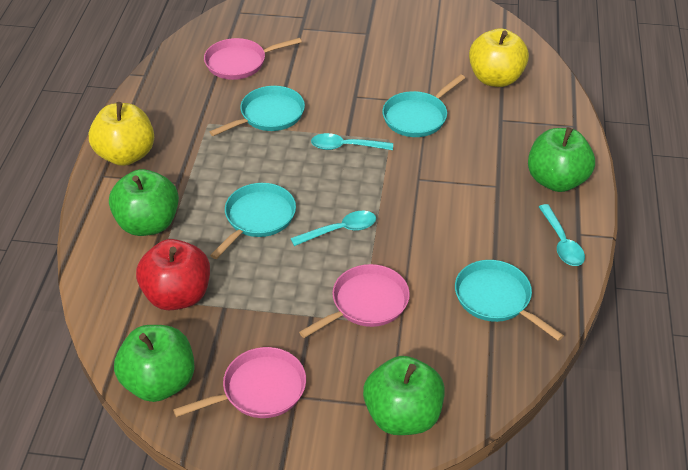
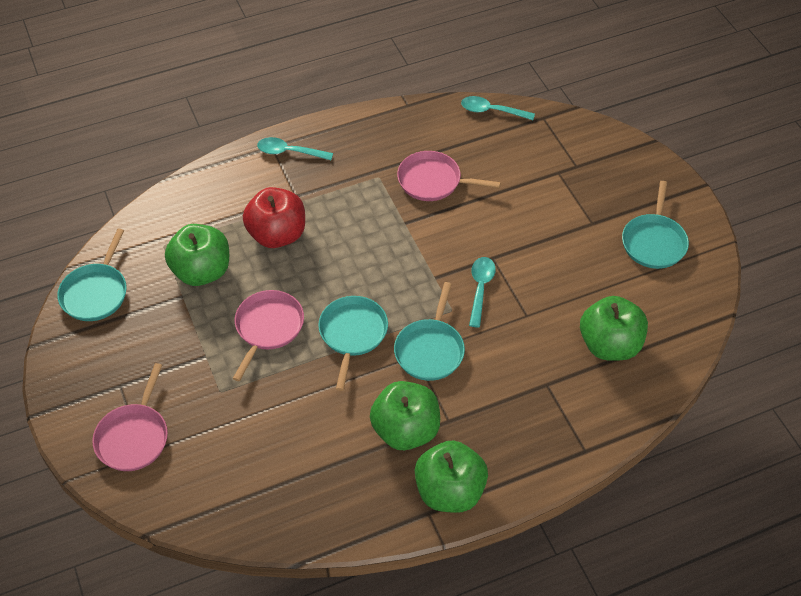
yellow apple: 2 -> 0

